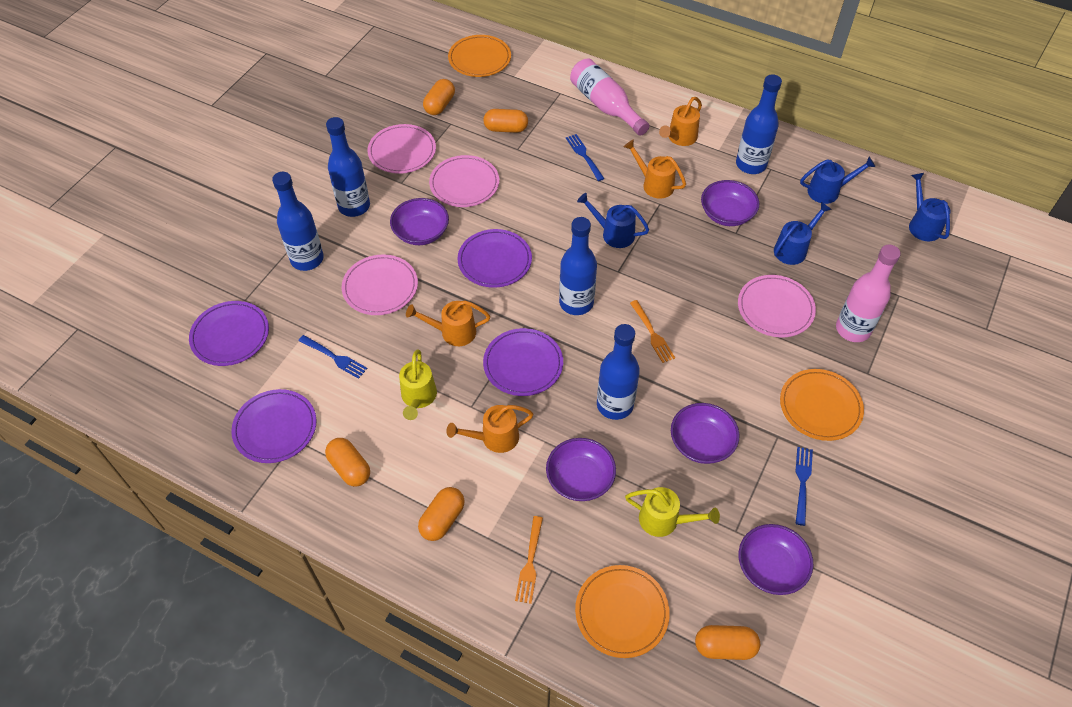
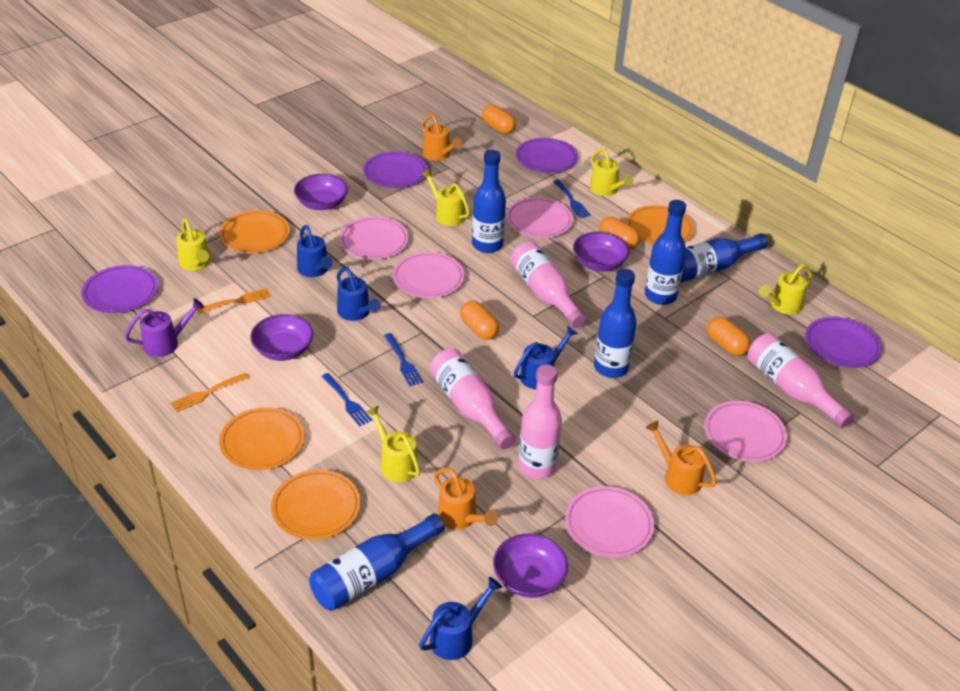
orange capsule: 5 -> 4
orange plate: 3 -> 4
orange watering can: 4 -> 3
pink bottle: 2 -> 4
pink plate: 4 -> 5
purple bowl: 5 -> 4
purple watering can: 0 -> 1
yellow watering can: 2 -> 5

